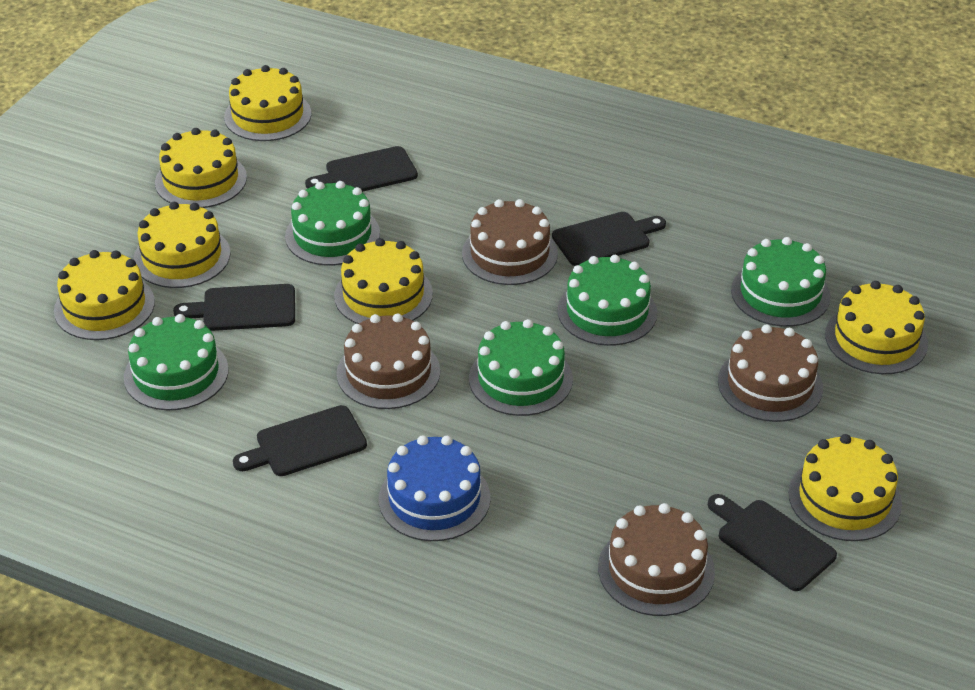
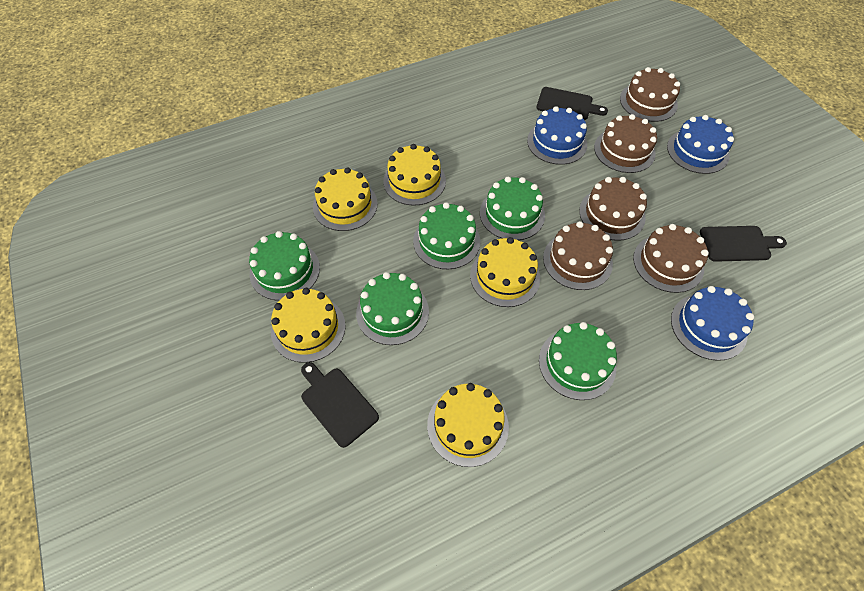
black cutting board: 5 -> 3
blue cake: 1 -> 3
brown cake: 4 -> 5
yellow cake: 7 -> 5

